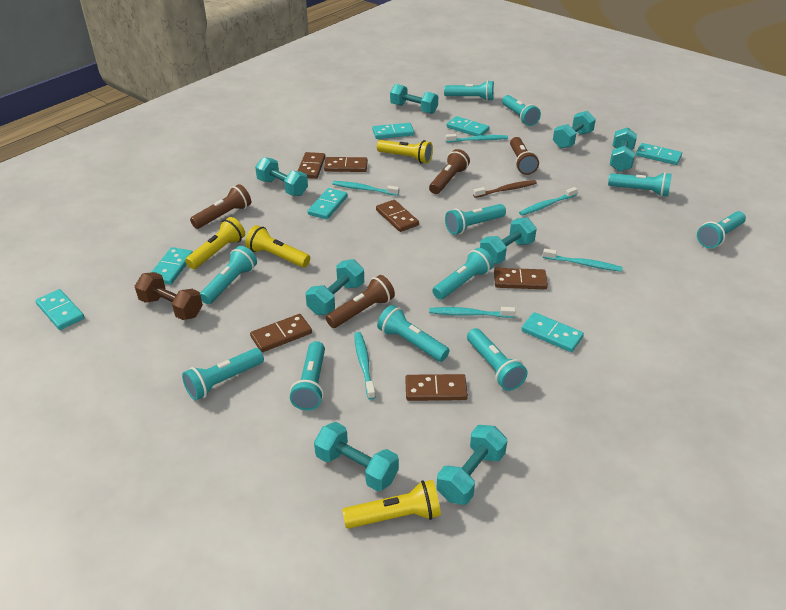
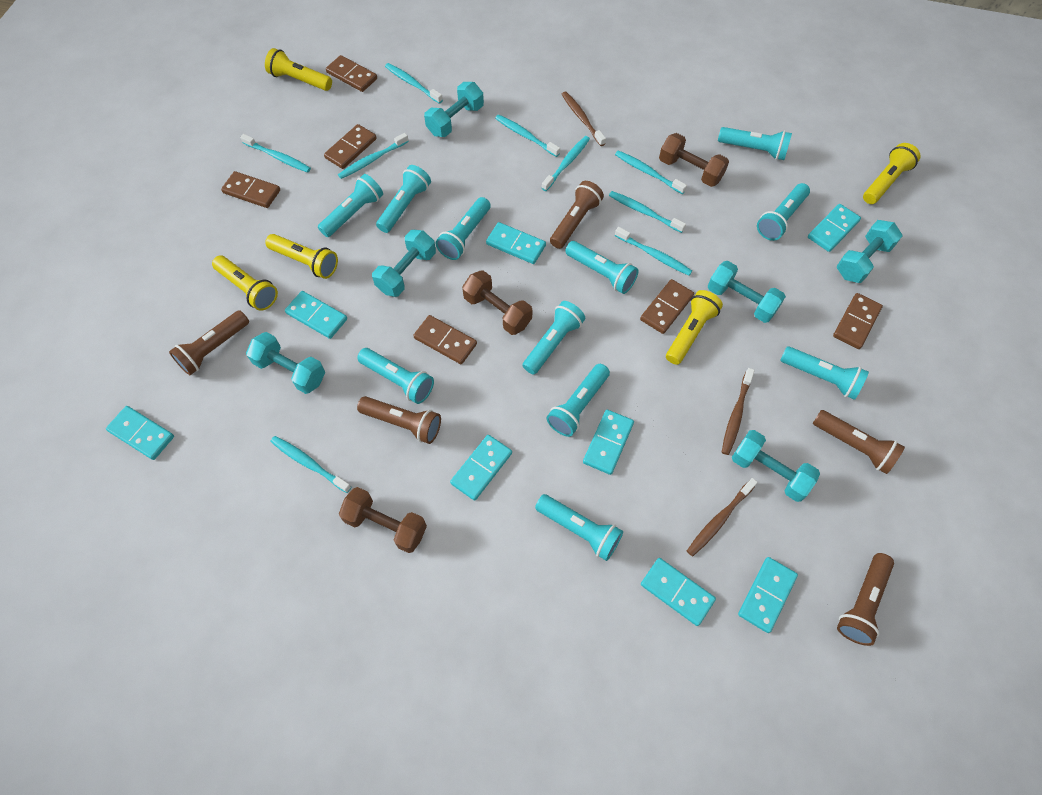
brown dumbbell: 1 -> 3
brown flashlight: 4 -> 5
brown toothbrush: 1 -> 3
turquoise domino: 7 -> 8
turquoise dumbbell: 8 -> 6
turquoise toothbrush: 6 -> 9
yellow flashlight: 4 -> 5

